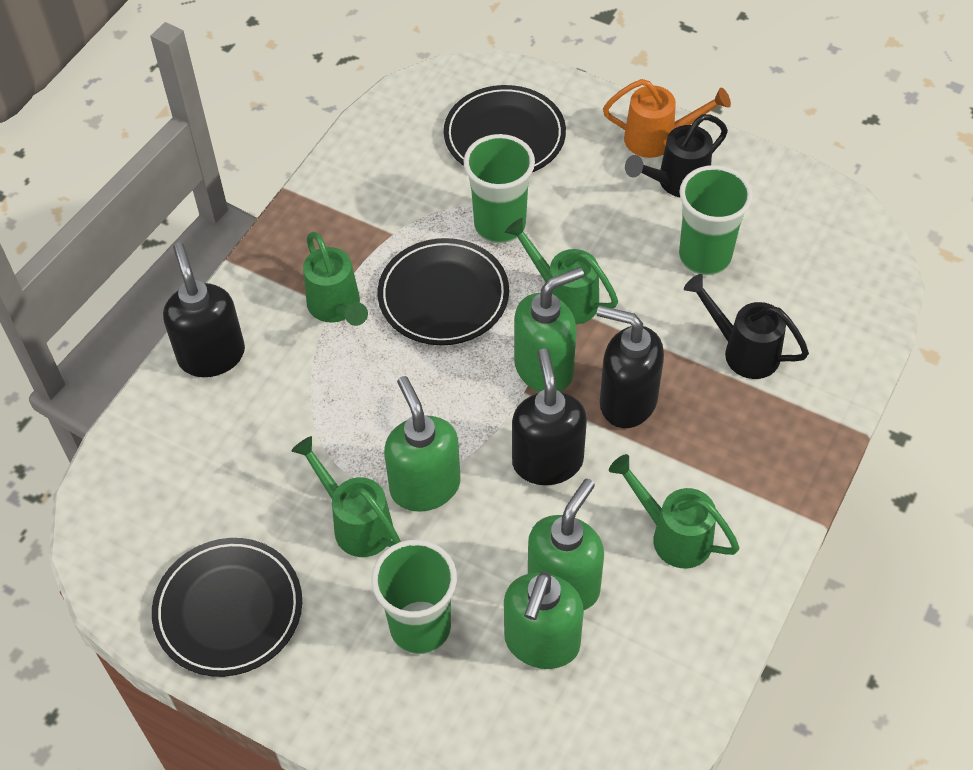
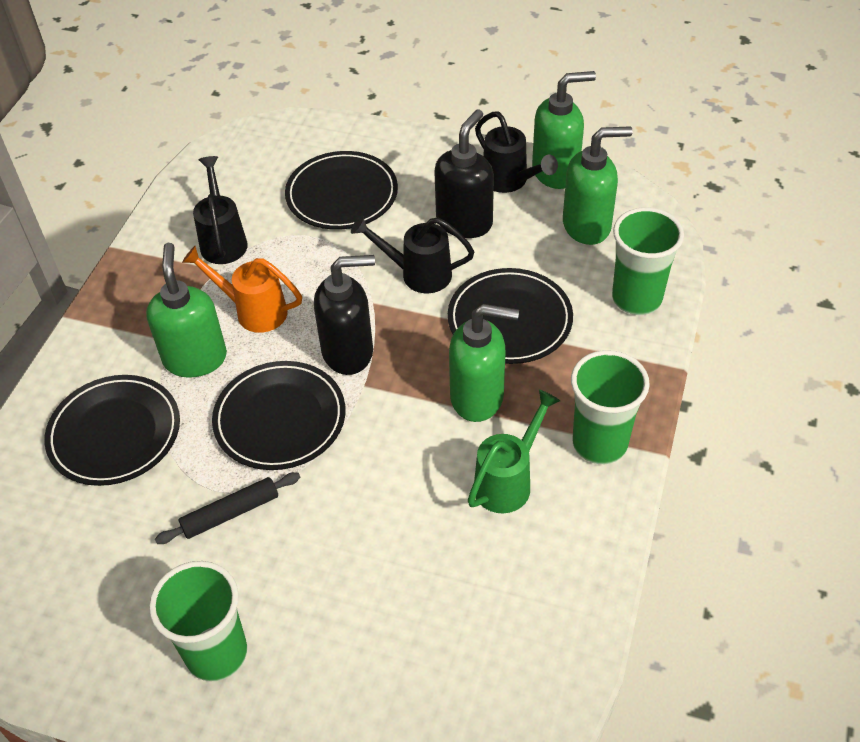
black plate: 3 -> 4
black rolling pin: 0 -> 1
black soap dispenser: 3 -> 2
black watering can: 2 -> 3
green watering can: 4 -> 1

